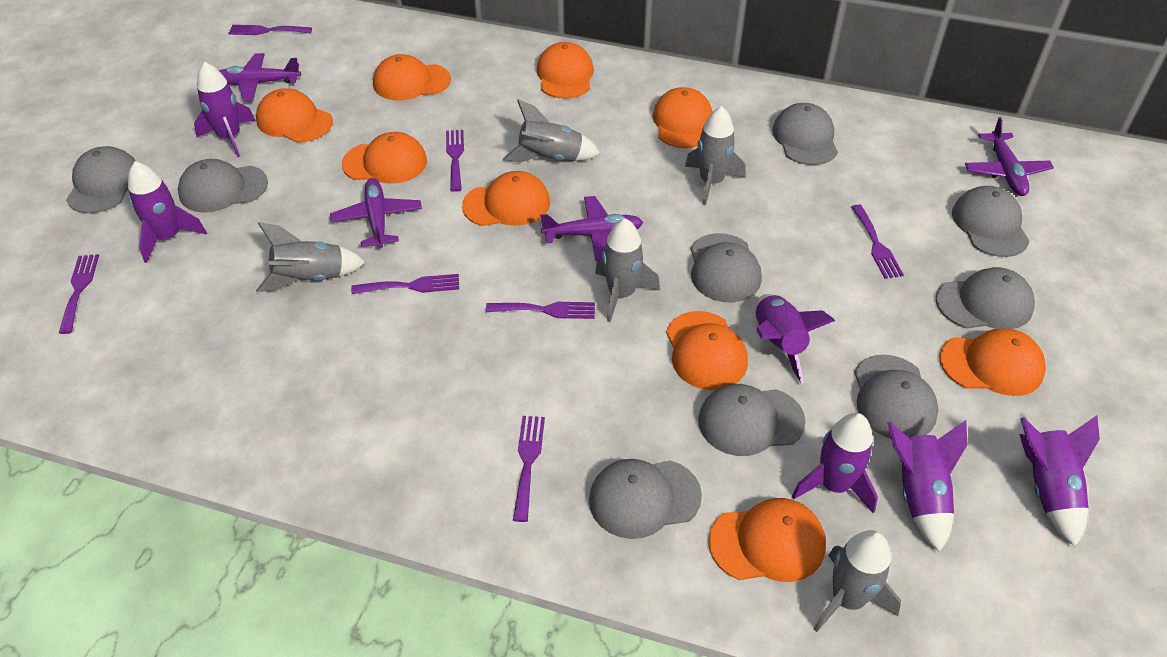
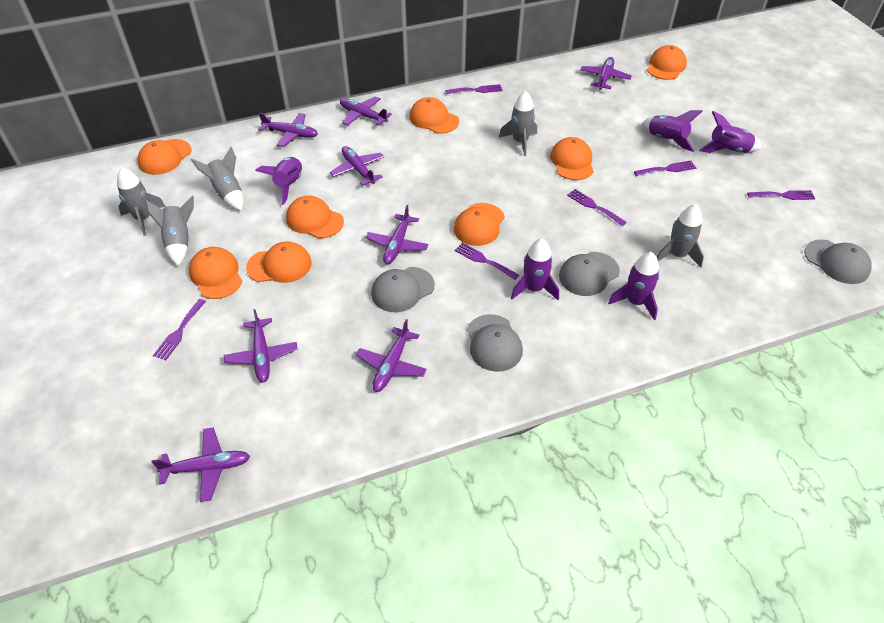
grey cap: 9 -> 4
orange cap: 9 -> 8
purple fork: 7 -> 6
purple plane: 4 -> 8
purple rocket: 6 -> 5

